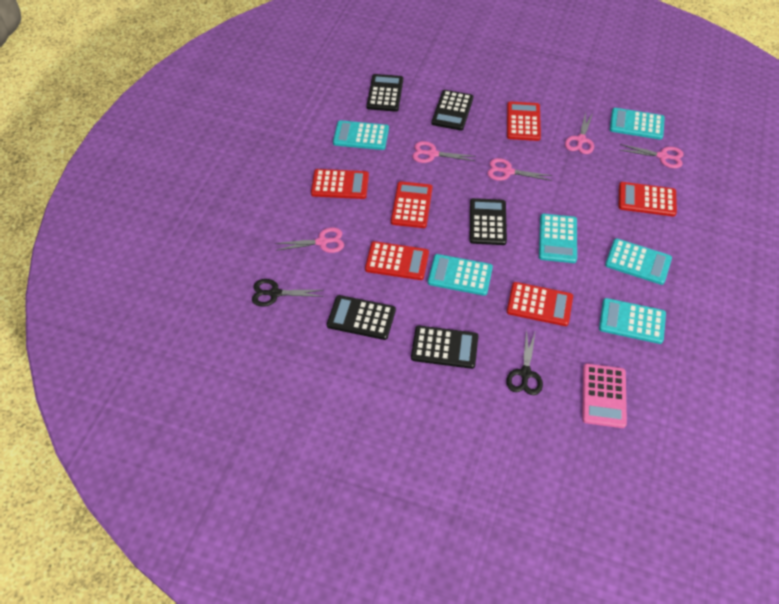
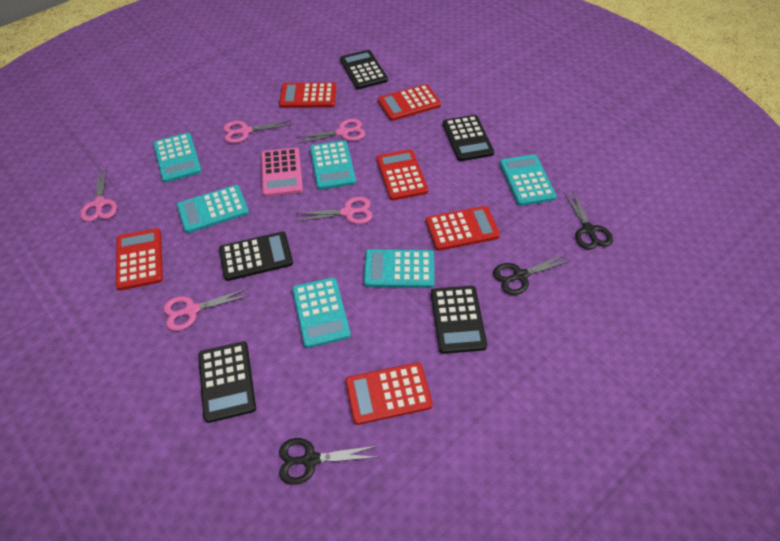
black scissors: 2 -> 3

